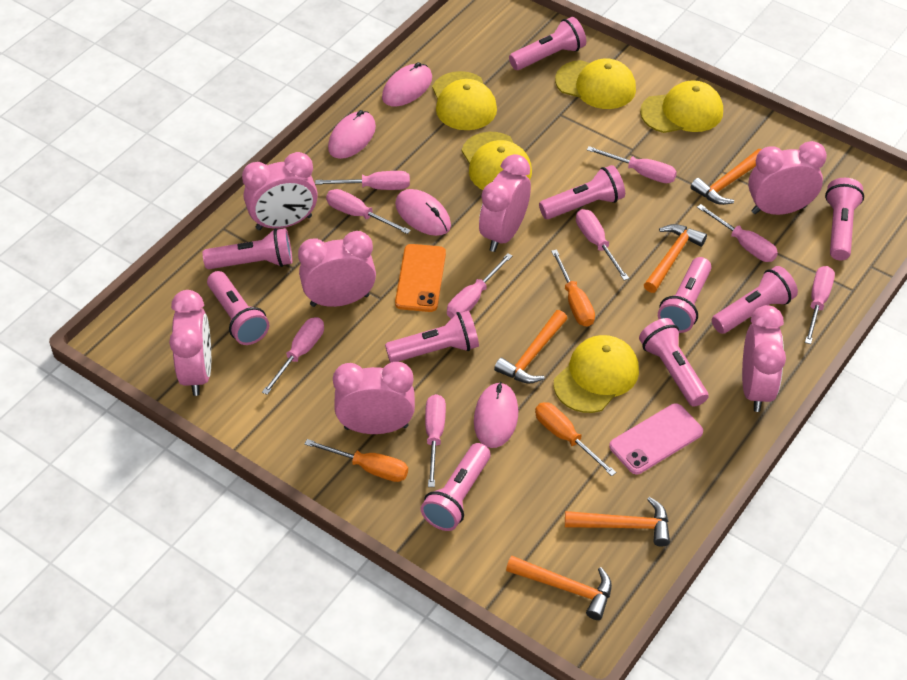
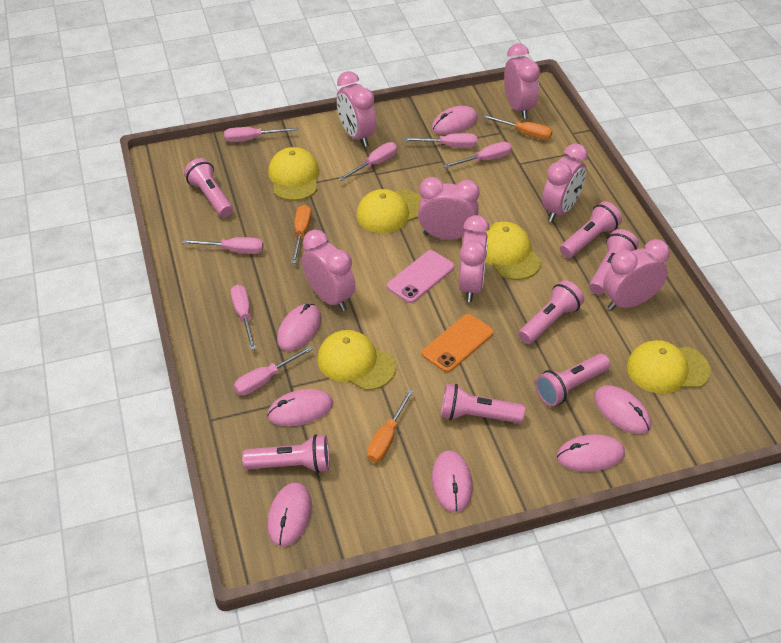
orange hammer: 5 -> 0
pink flashlight: 10 -> 7
pink mouse: 4 -> 7
pink screwdriver: 9 -> 7

